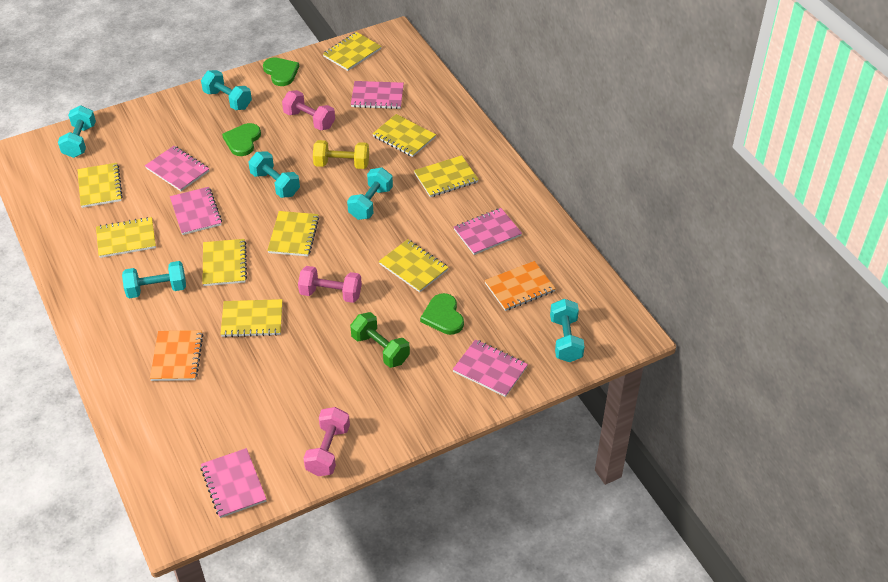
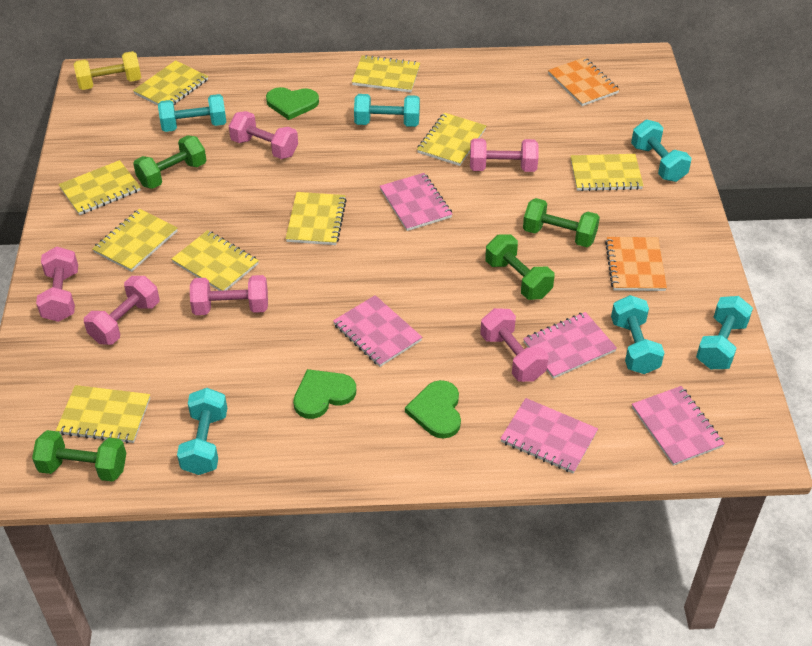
green dumbbell: 1 -> 4
pink dumbbell: 3 -> 6
pink notebook: 6 -> 5

